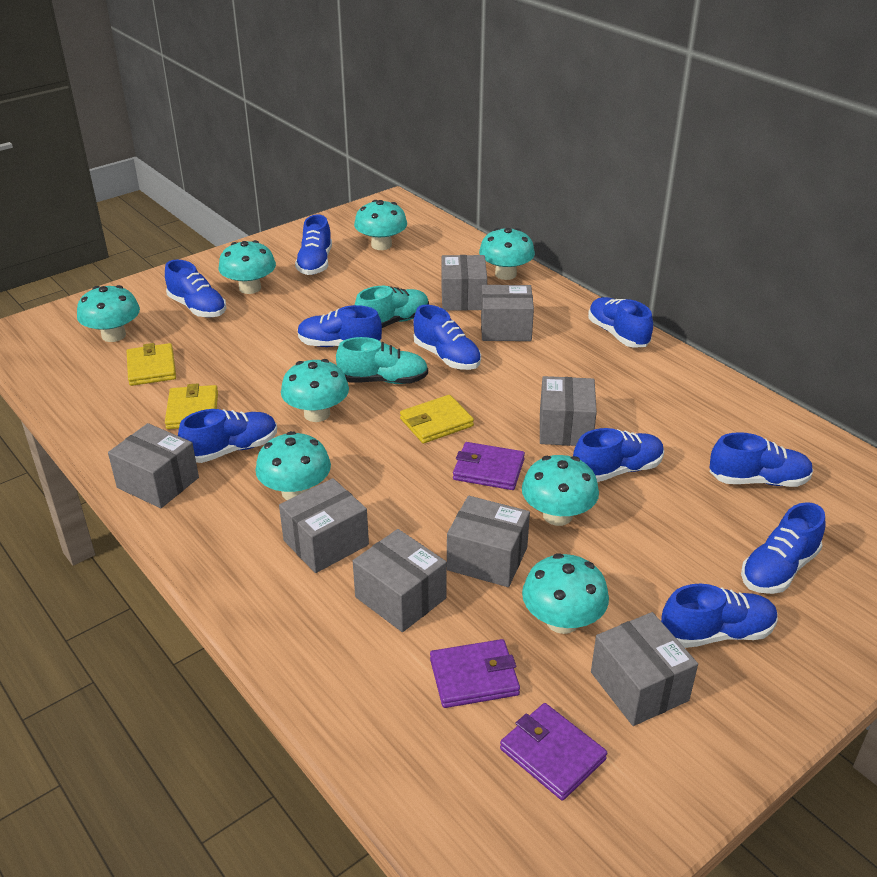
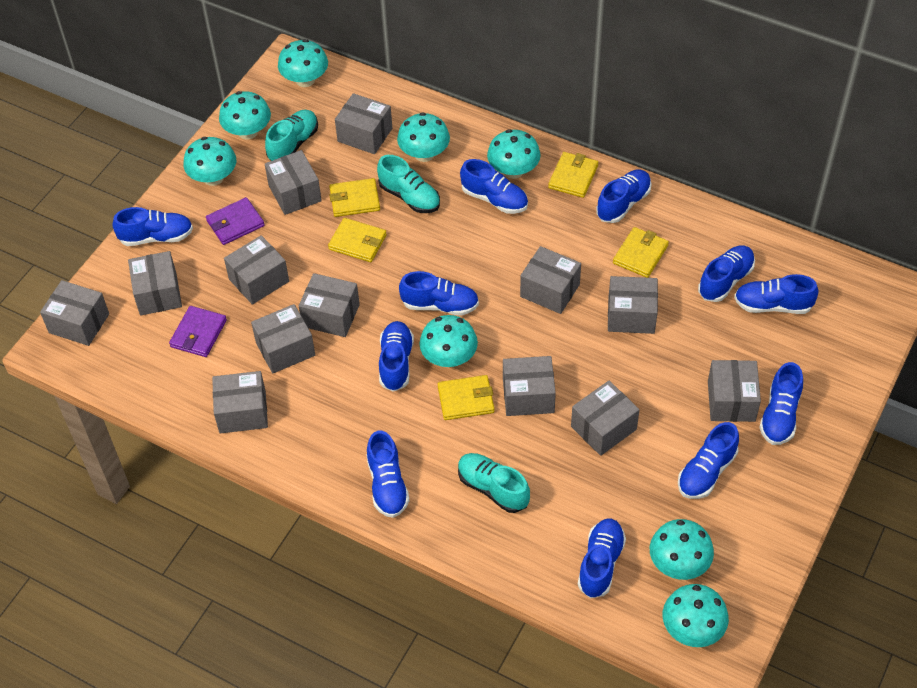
blue shoe: 10 -> 11
grey box: 8 -> 13
purple wallet: 3 -> 2
turquoise shoe: 2 -> 3
yellow wallet: 3 -> 5

